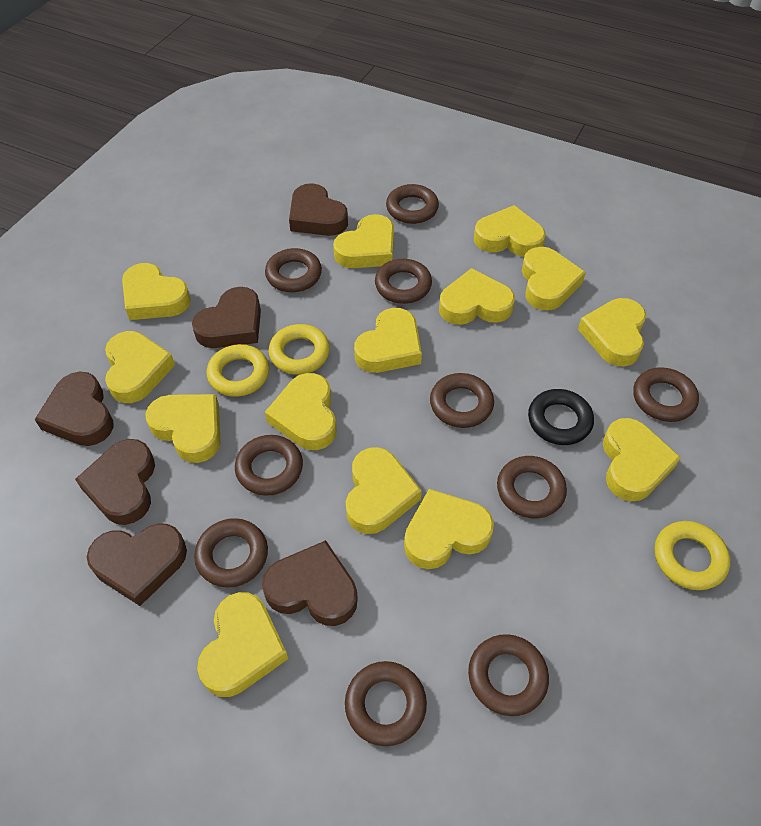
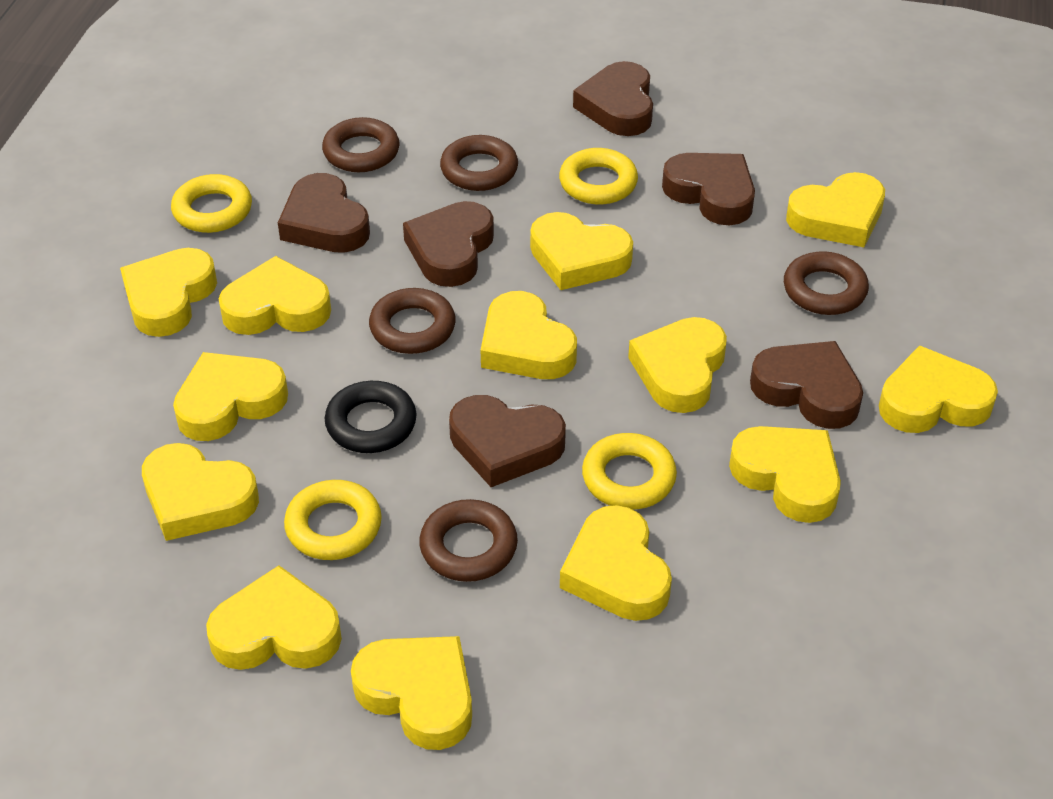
brown ring: 10 -> 5
yellow heart: 14 -> 13
yellow ring: 3 -> 4

